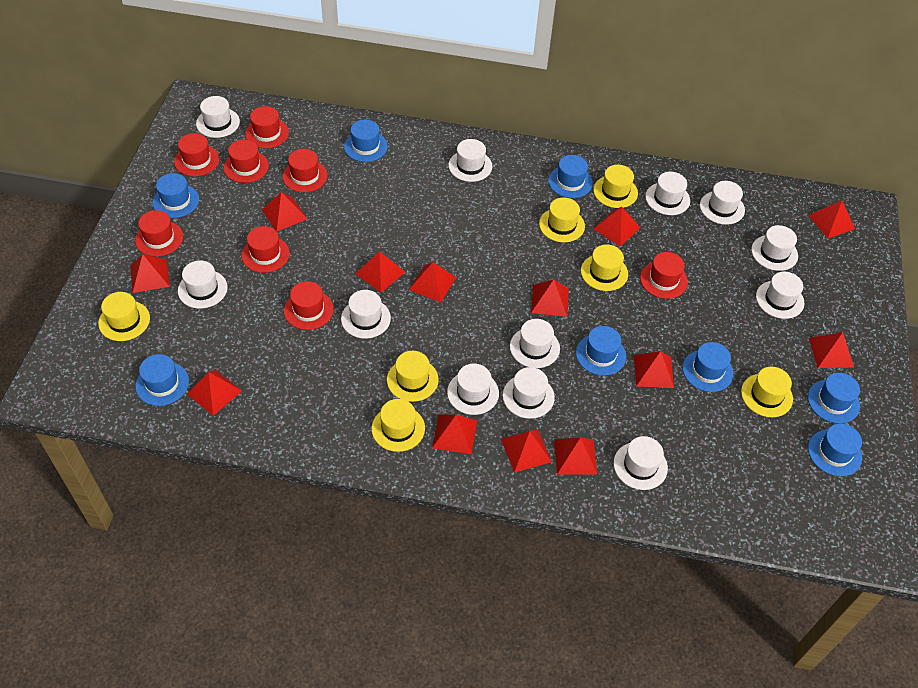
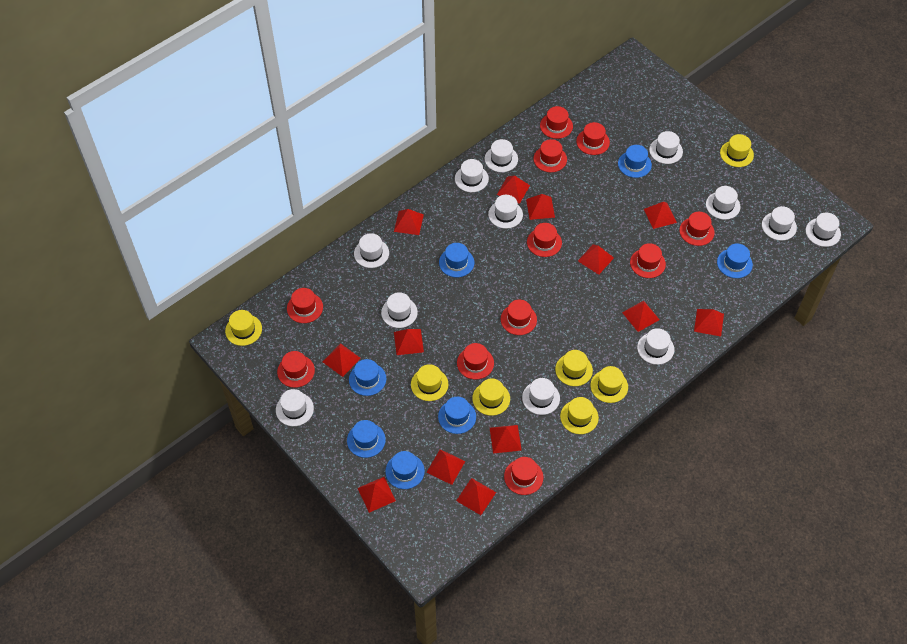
blue hat: 8 -> 7
red hat: 8 -> 11

